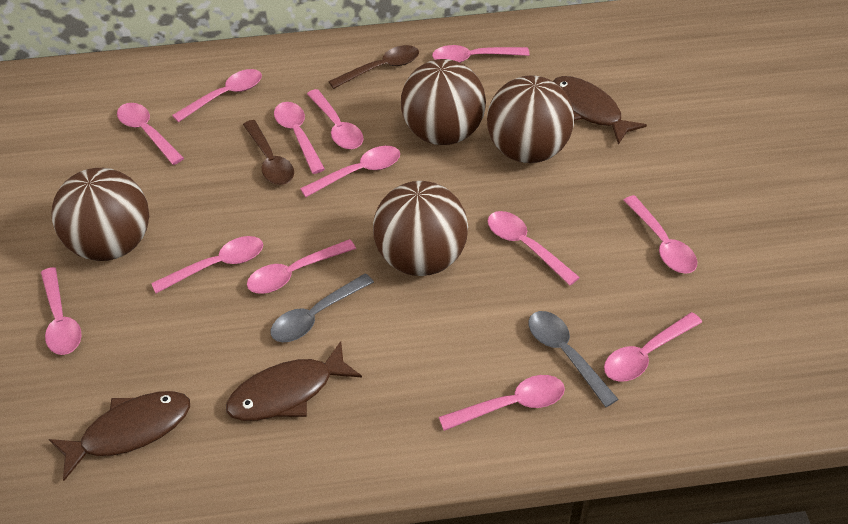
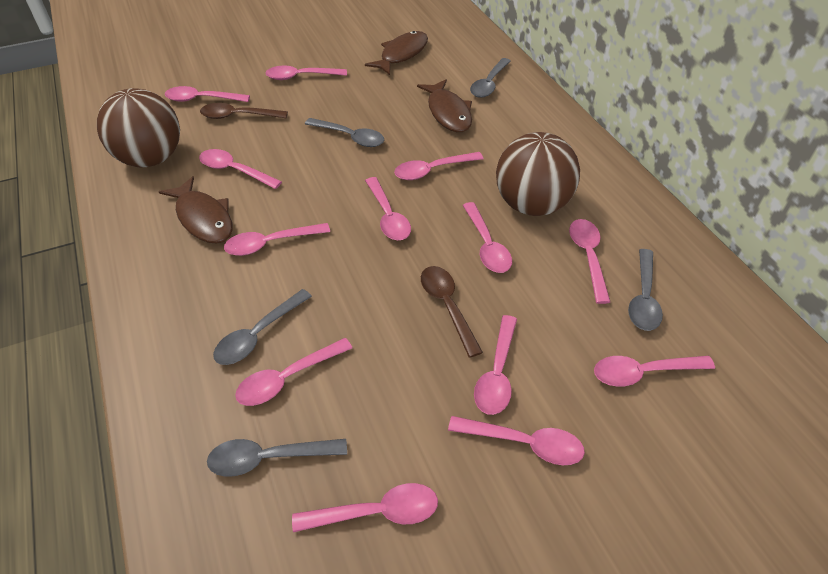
brown ball: 4 -> 2
grey spoon: 2 -> 5

